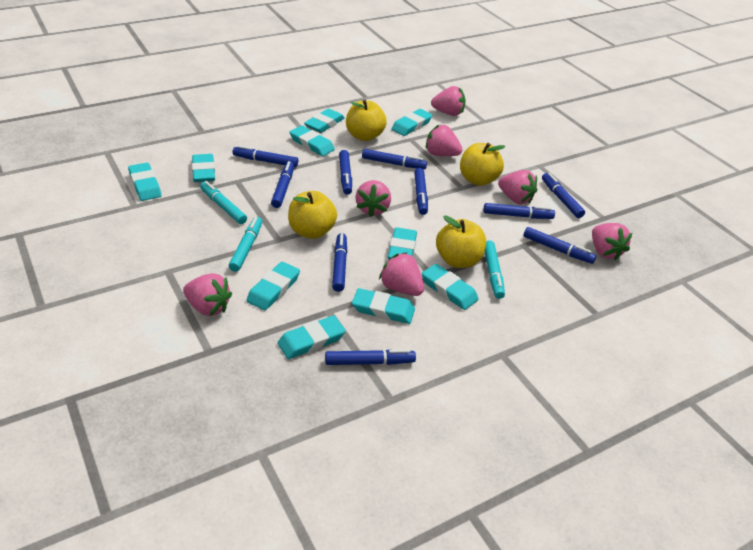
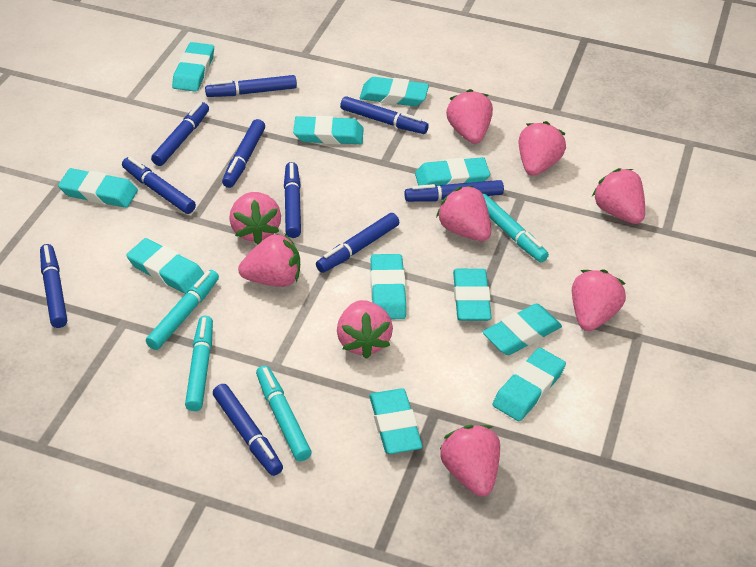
pink strawberry: 7 -> 9
turquoise eraser: 10 -> 11
turquoise marker: 3 -> 4
yellow apple: 4 -> 0

